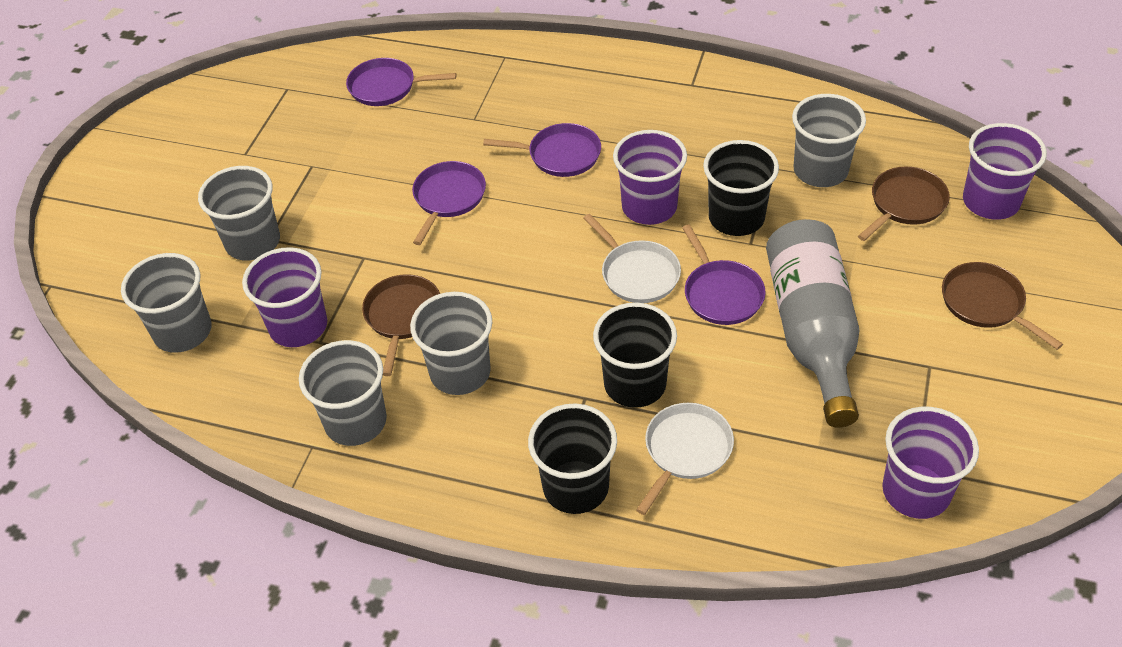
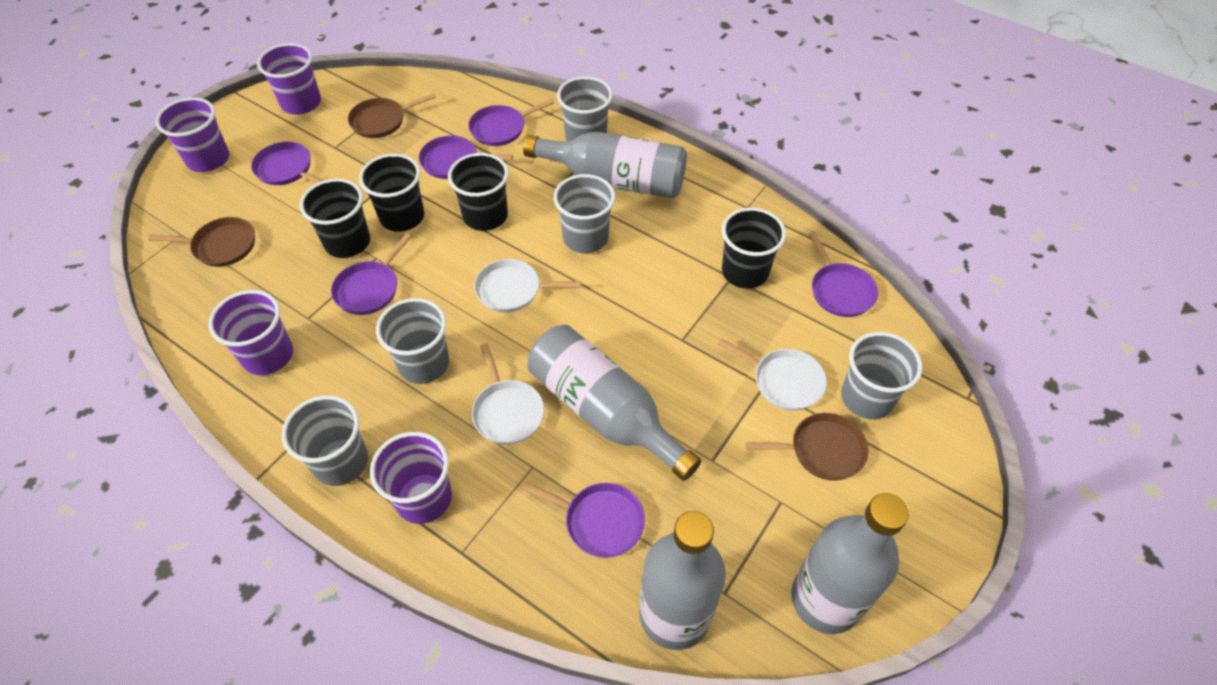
black cup: 3 -> 4
grey bottle: 1 -> 4
purple pan: 4 -> 6
white pan: 2 -> 3

